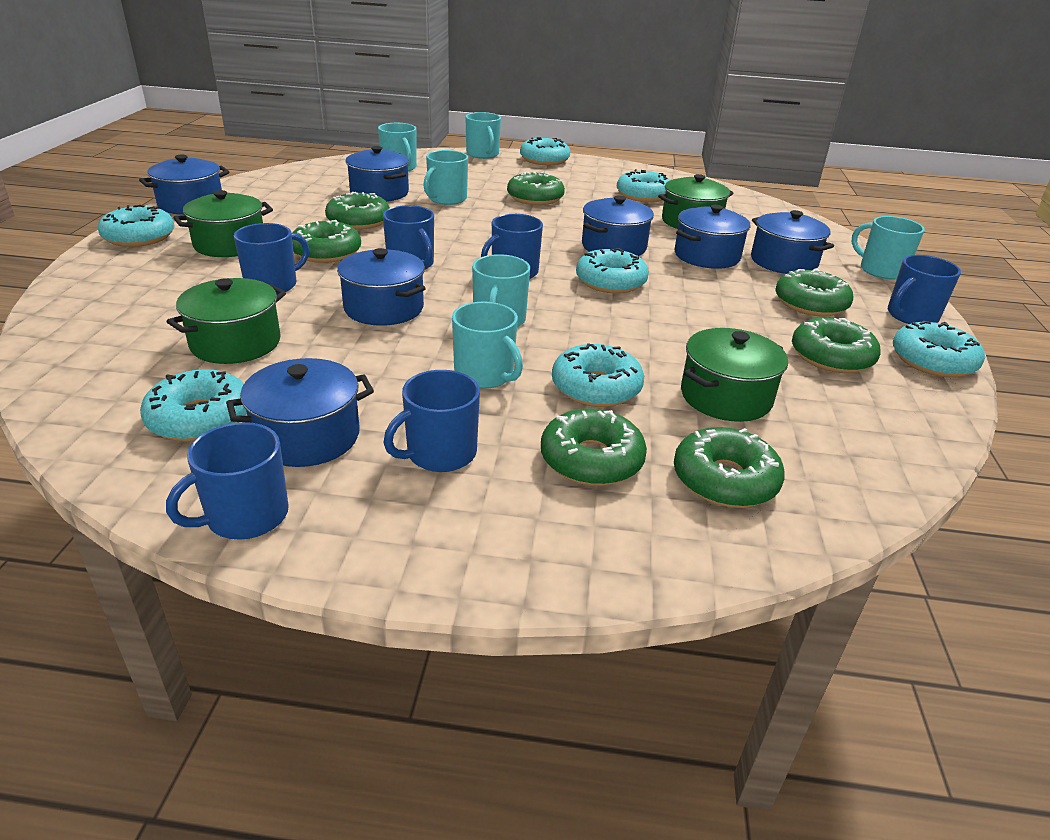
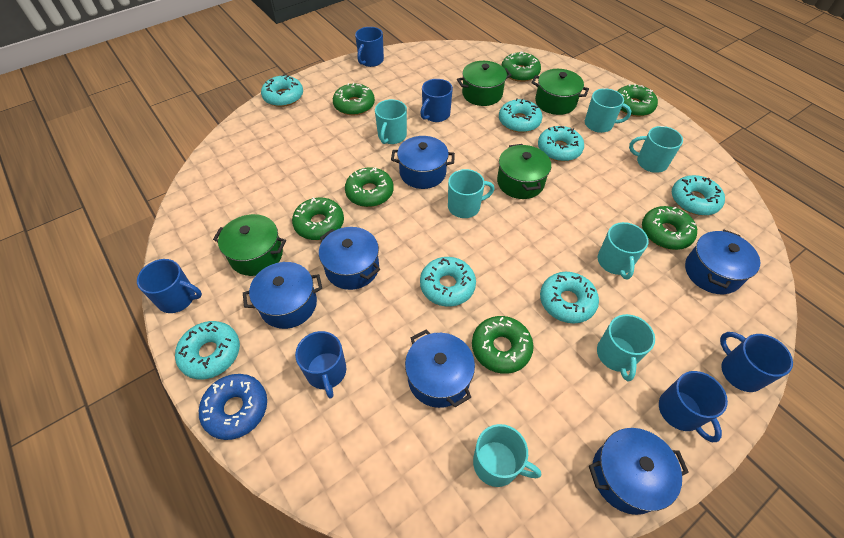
blue donut: 0 -> 1
blue pot: 7 -> 6
turquoise mug: 6 -> 7

